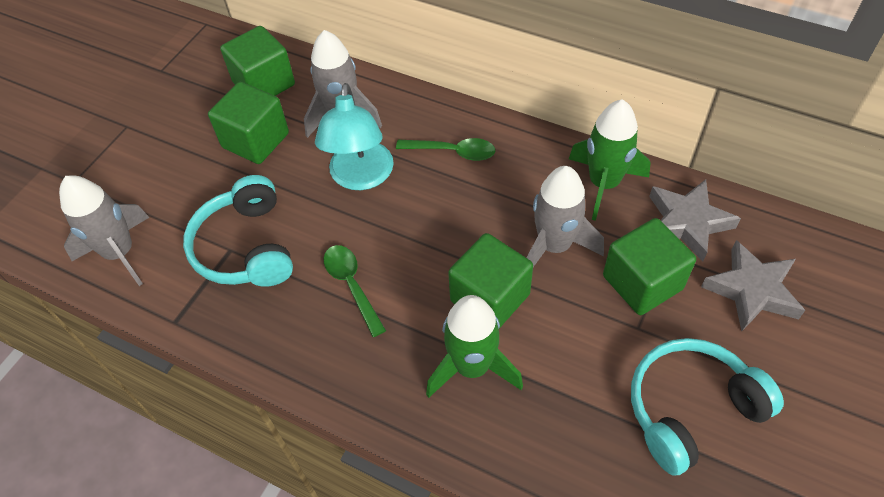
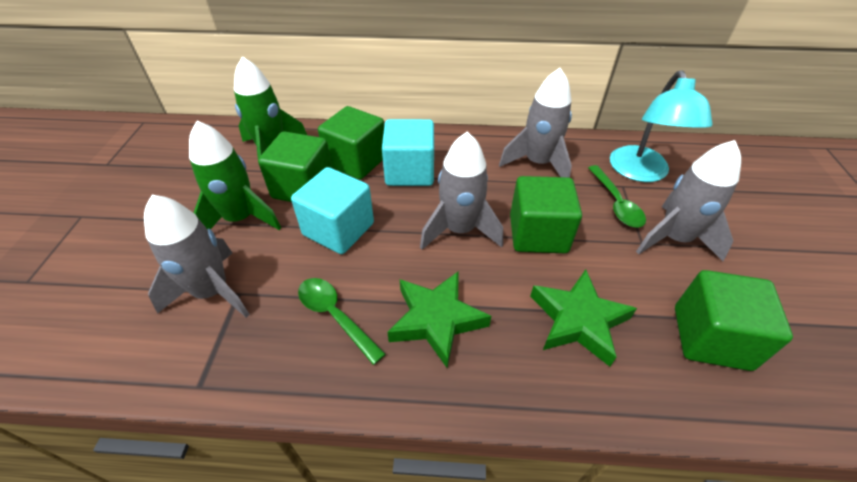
green star: 0 -> 2
grey rocket: 3 -> 4
grey star: 2 -> 0
turquoise cube: 0 -> 2
turquoise headphones: 2 -> 0

